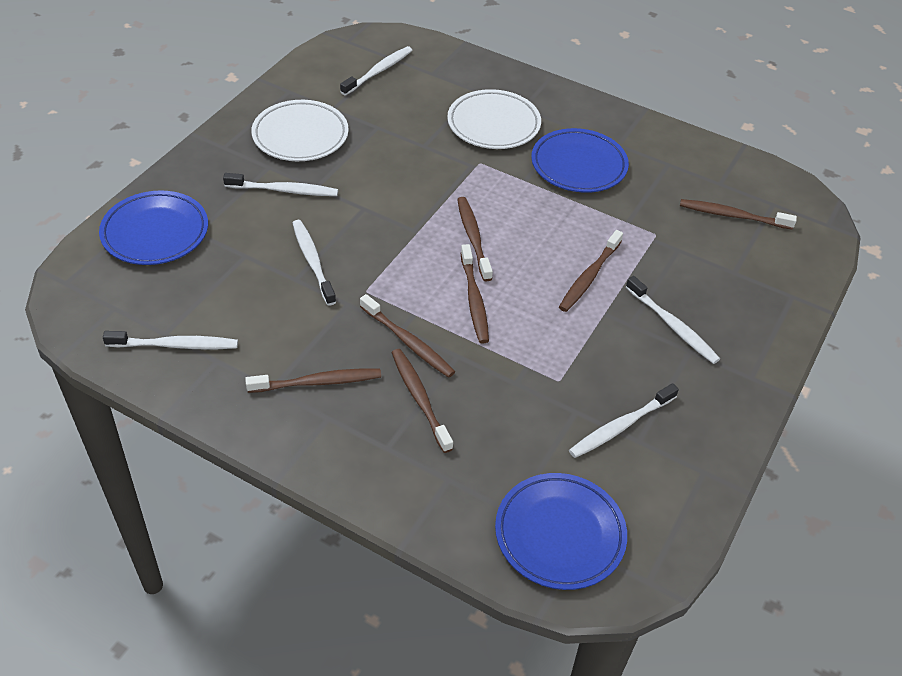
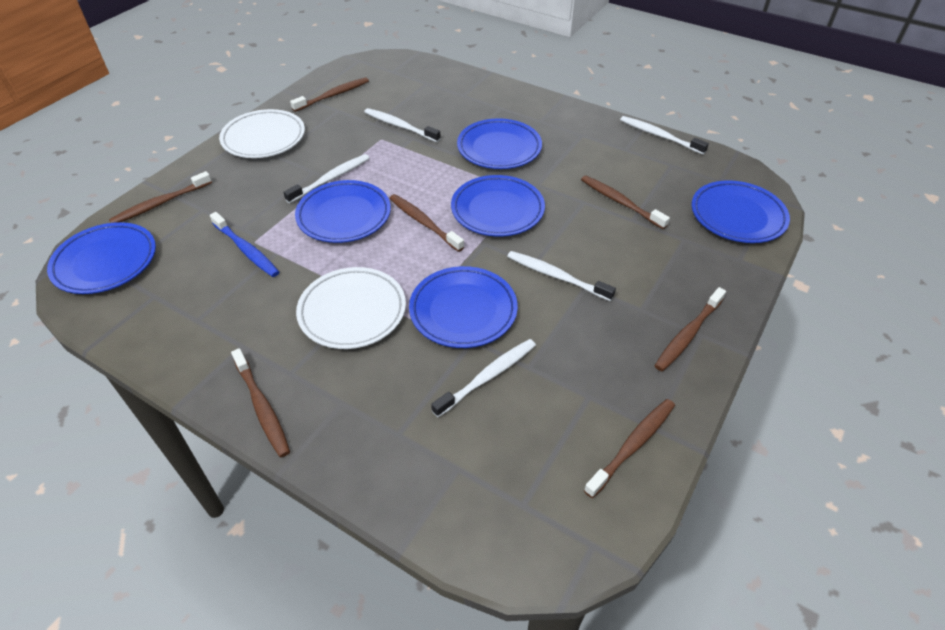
blue plate: 3 -> 6
blue toothbrush: 0 -> 1
white toothbrush: 6 -> 5

